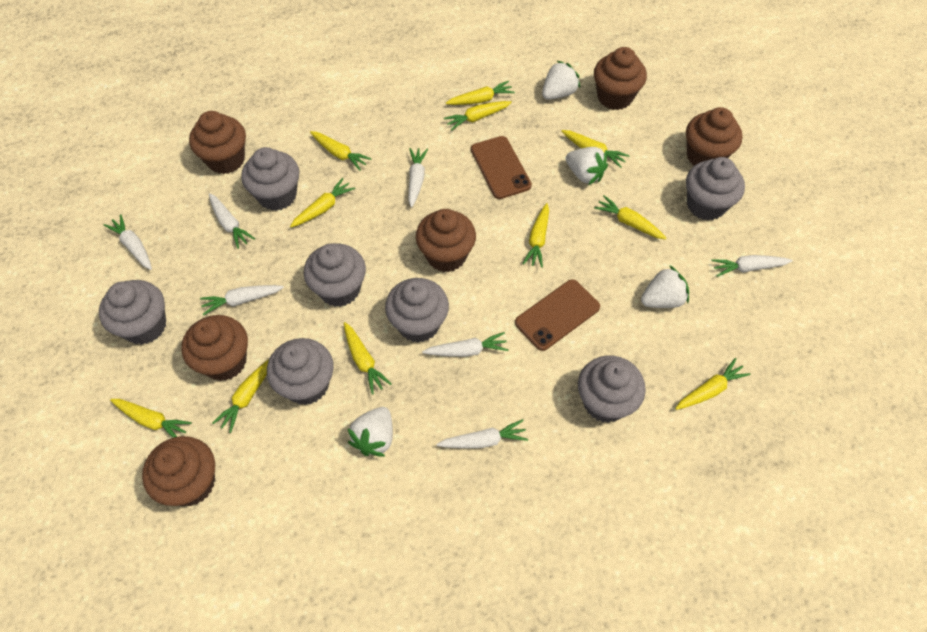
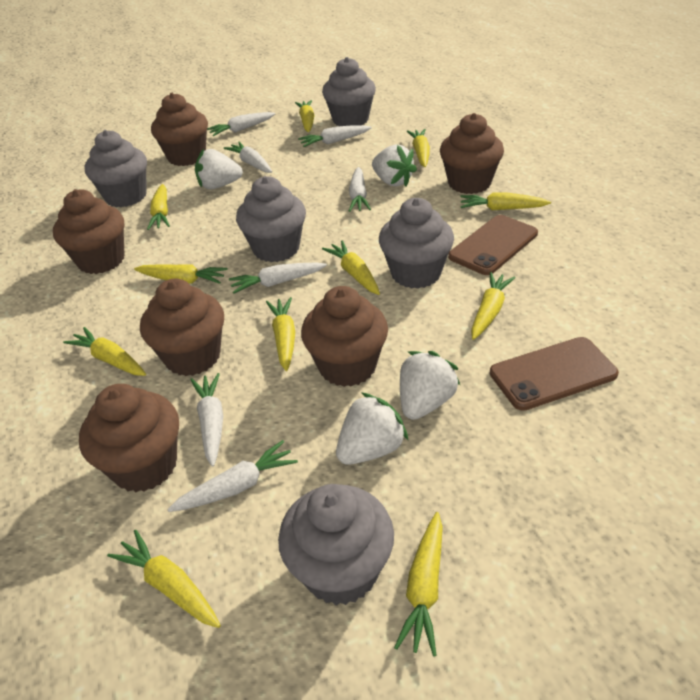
grey cupcake: 7 -> 5

